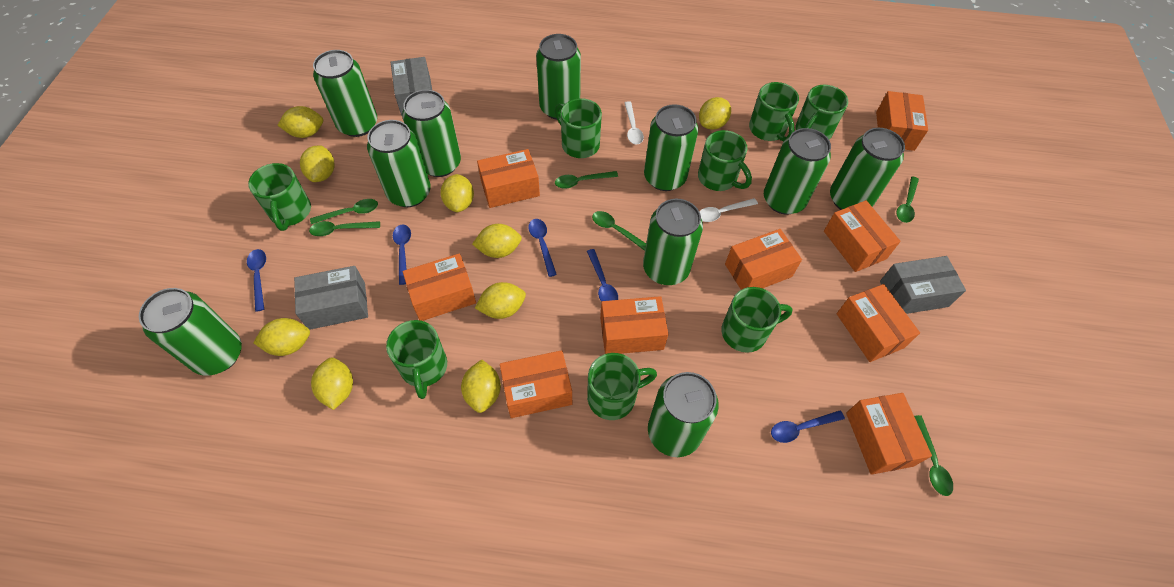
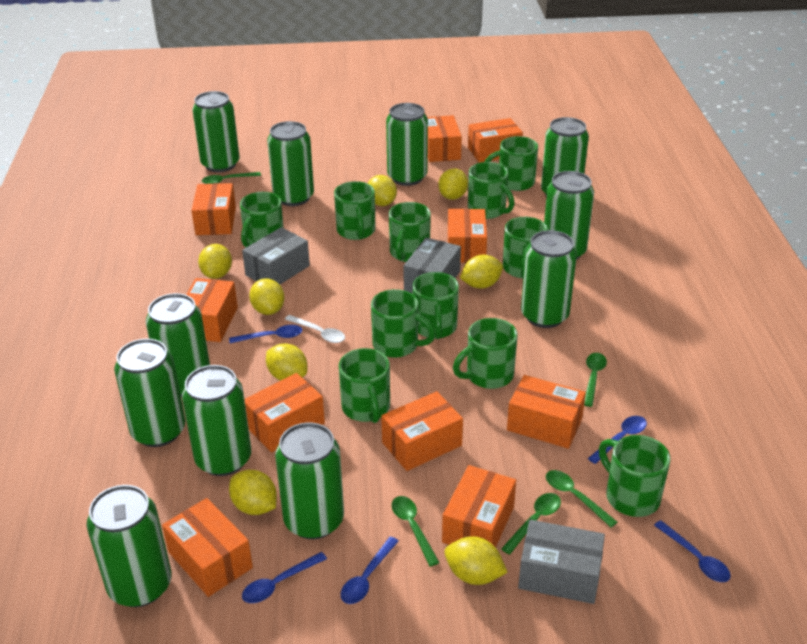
green can: 10 -> 11
green mug: 8 -> 11
green spoon: 6 -> 5
orange box: 9 -> 10
white spoon: 2 -> 1
yellow lemon: 9 -> 8

